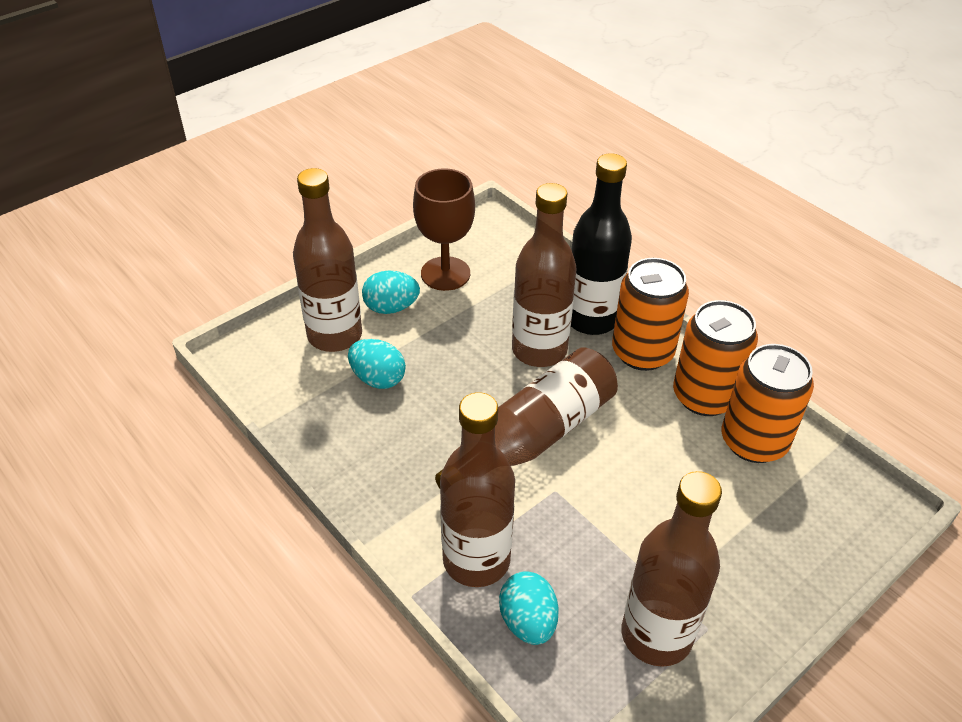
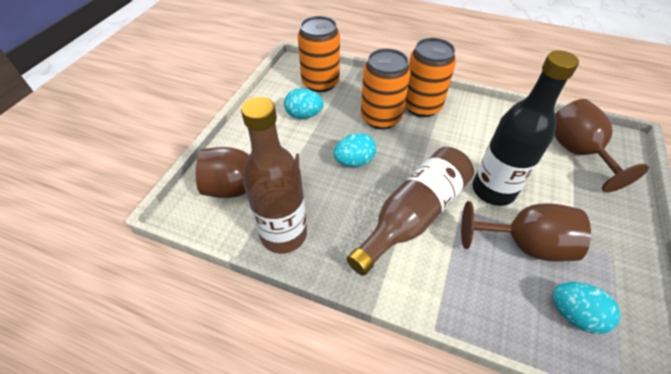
brown bottle: 5 -> 2
brown goblet: 1 -> 3

